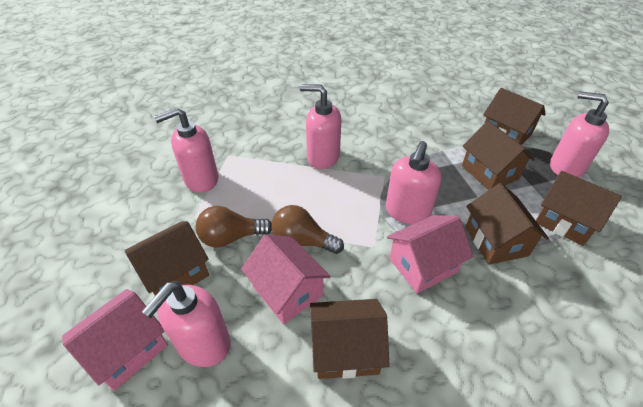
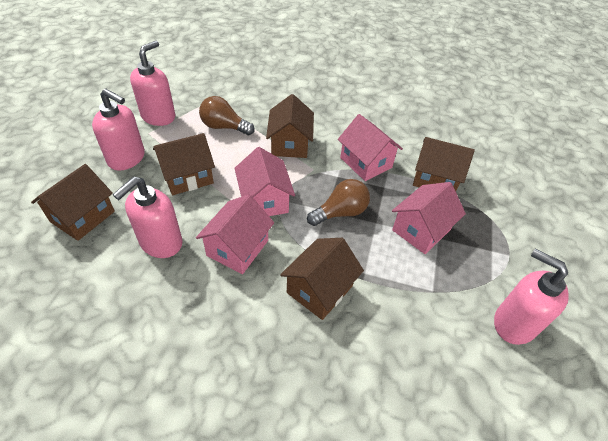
brown house: 6 -> 5
pink house: 3 -> 4
pink soap dispenser: 5 -> 4

